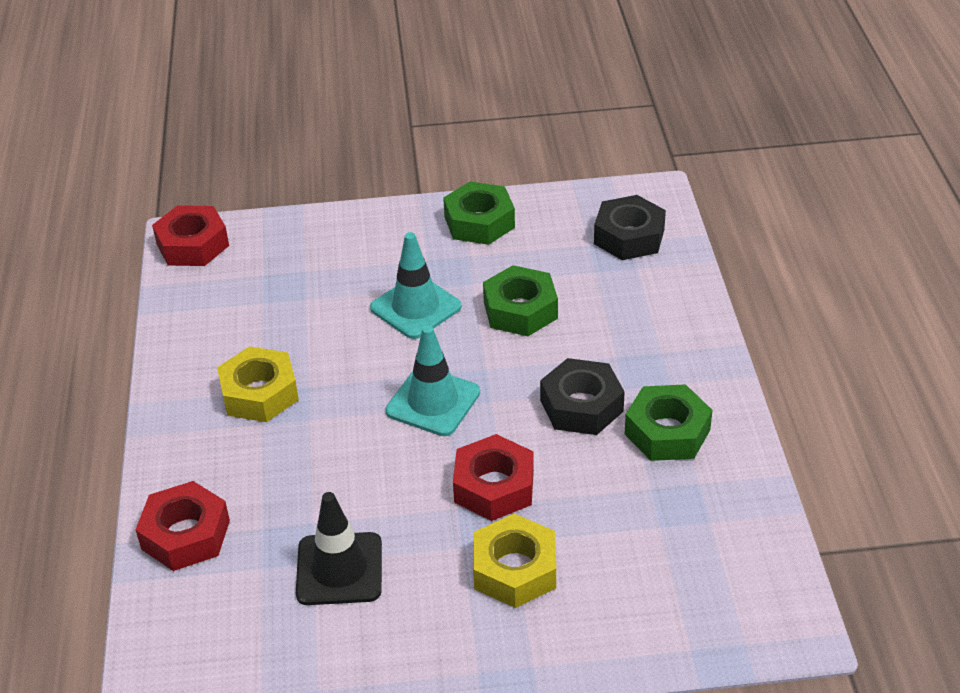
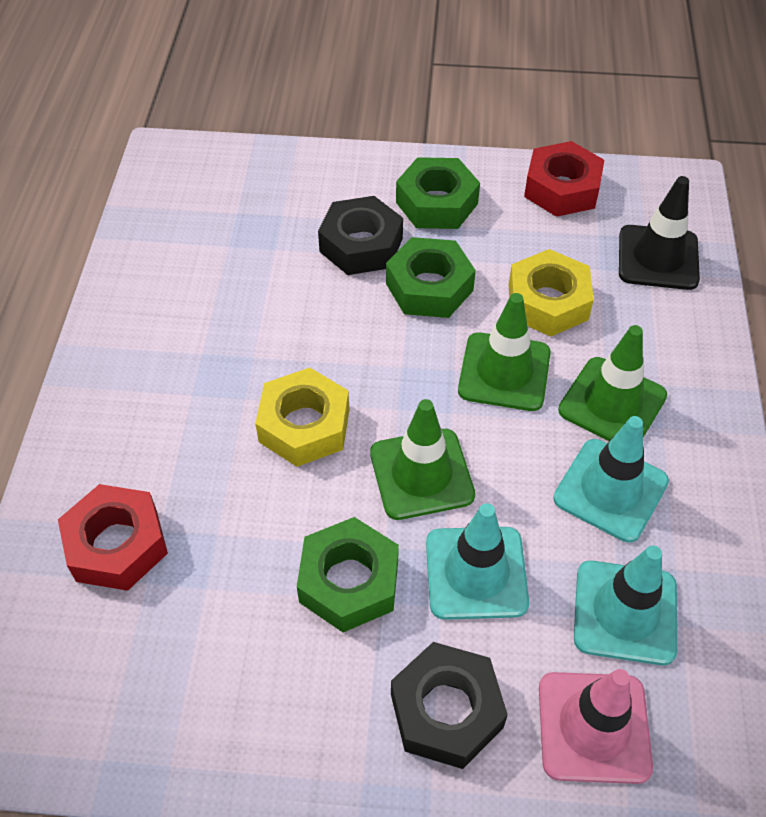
green traffic cone: 0 -> 3
pink traffic cone: 0 -> 1
red nut: 3 -> 2
turquoise traffic cone: 2 -> 3

